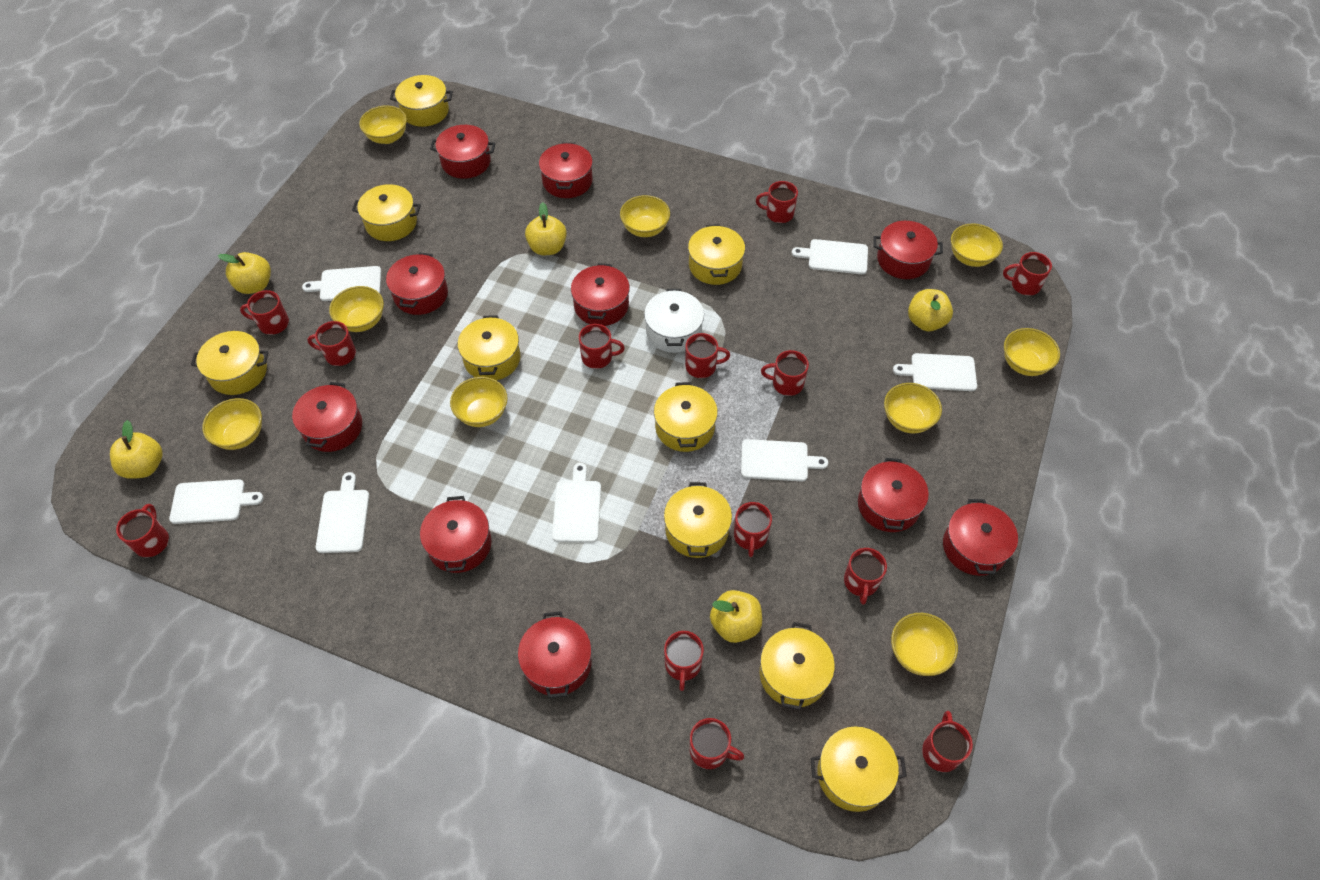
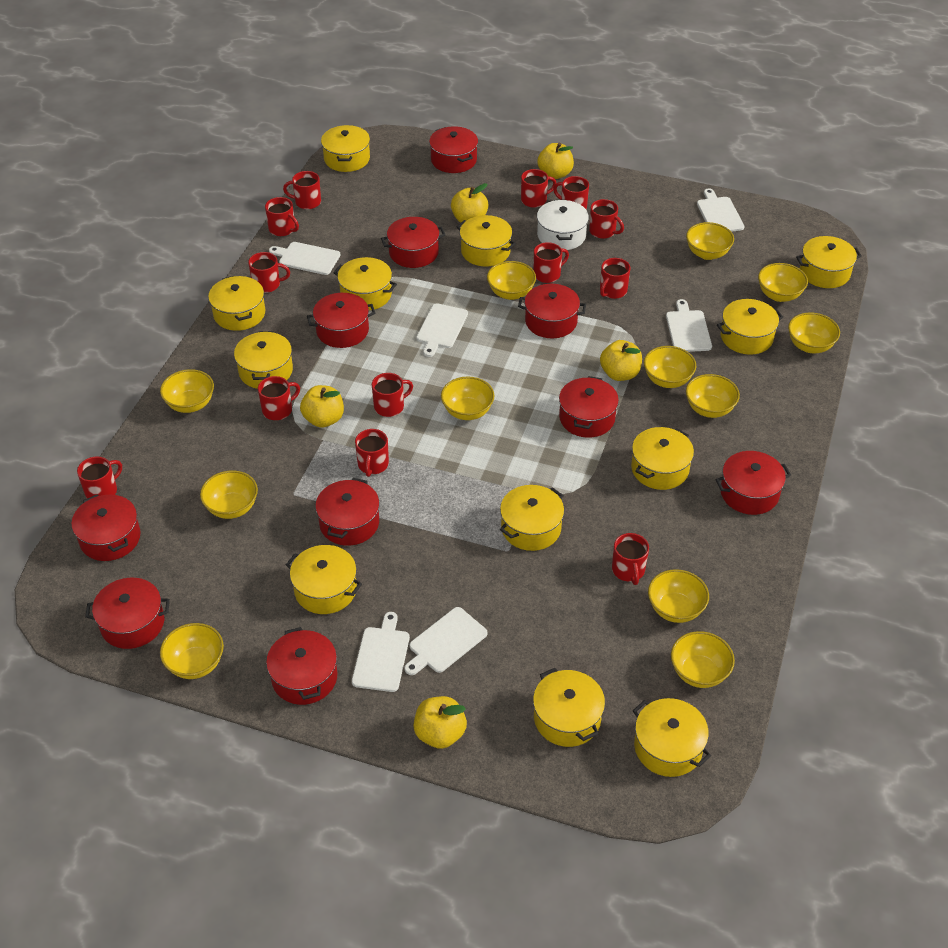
white cutting board: 7 -> 6
yellow bowl: 9 -> 12
yellow pot: 9 -> 12

